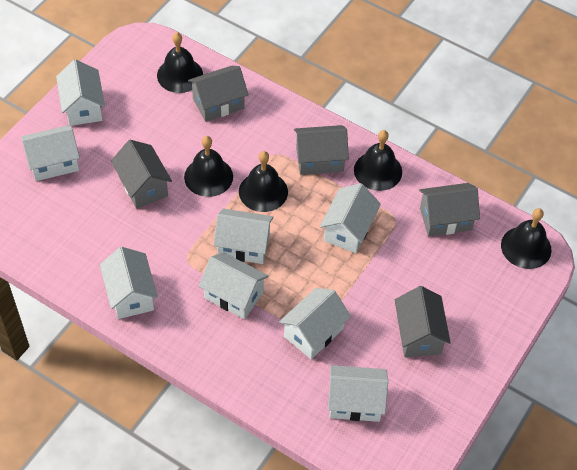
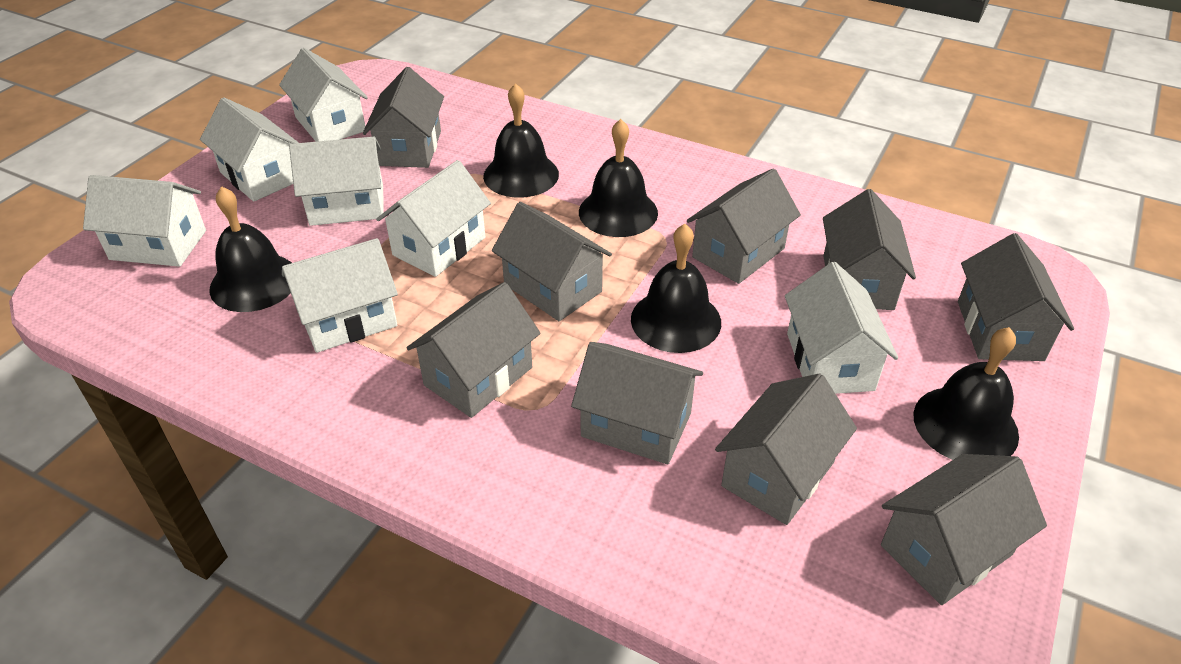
grey house: 5 -> 9
white house: 8 -> 7

